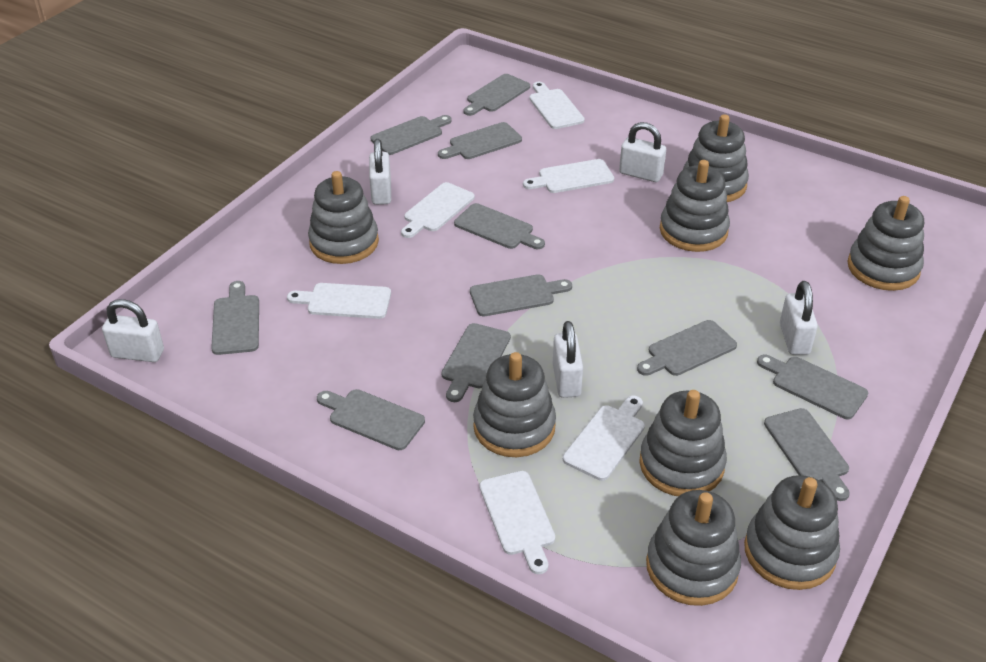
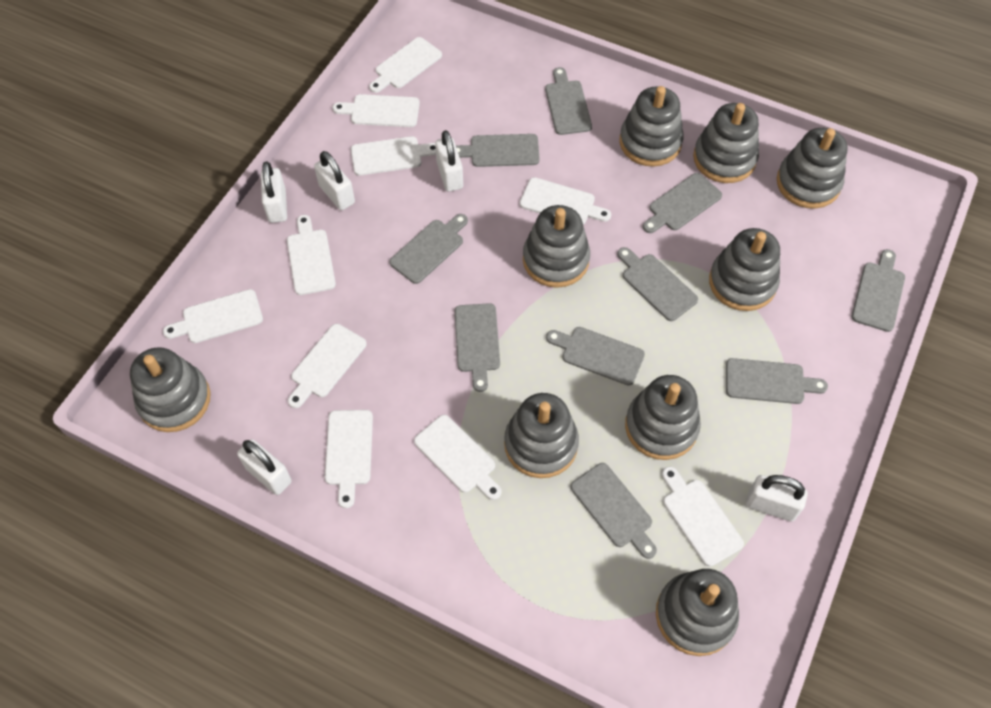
grey cutting board: 11 -> 10
grey stacking toy: 8 -> 9
white cutting board: 6 -> 10

